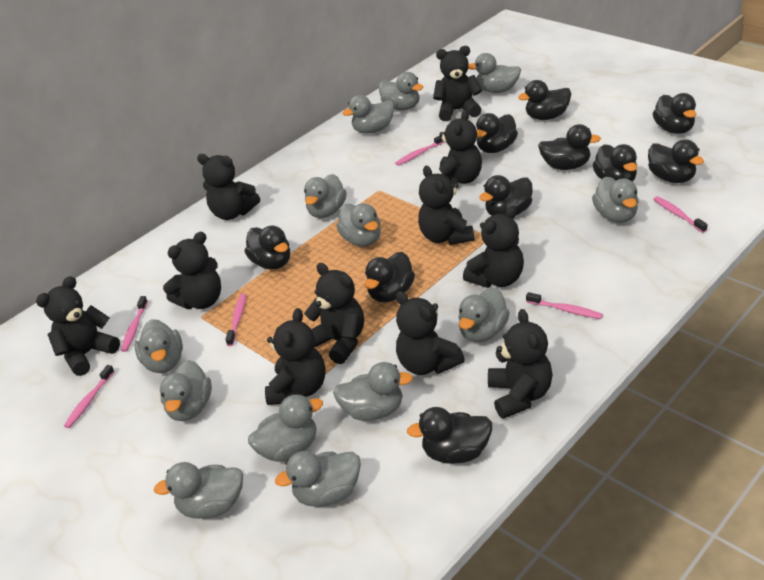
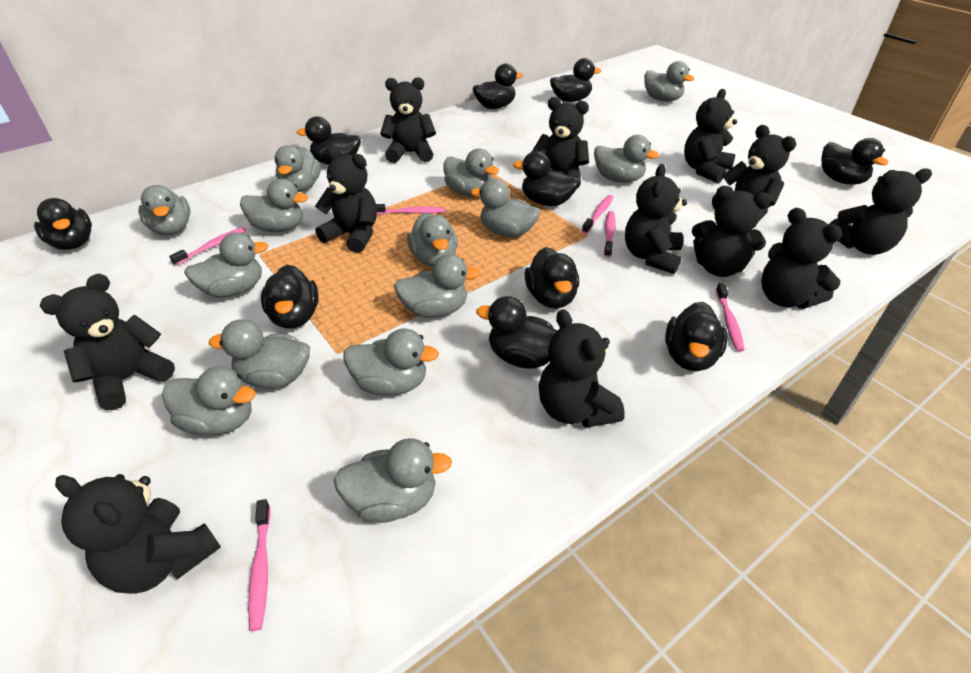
black teddy bear: 11 -> 12
grey duck: 13 -> 14

